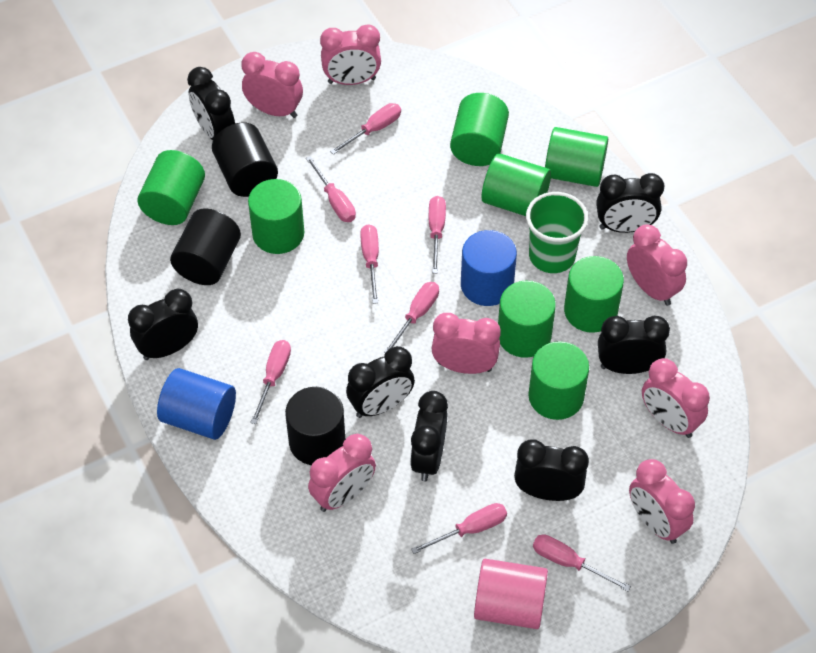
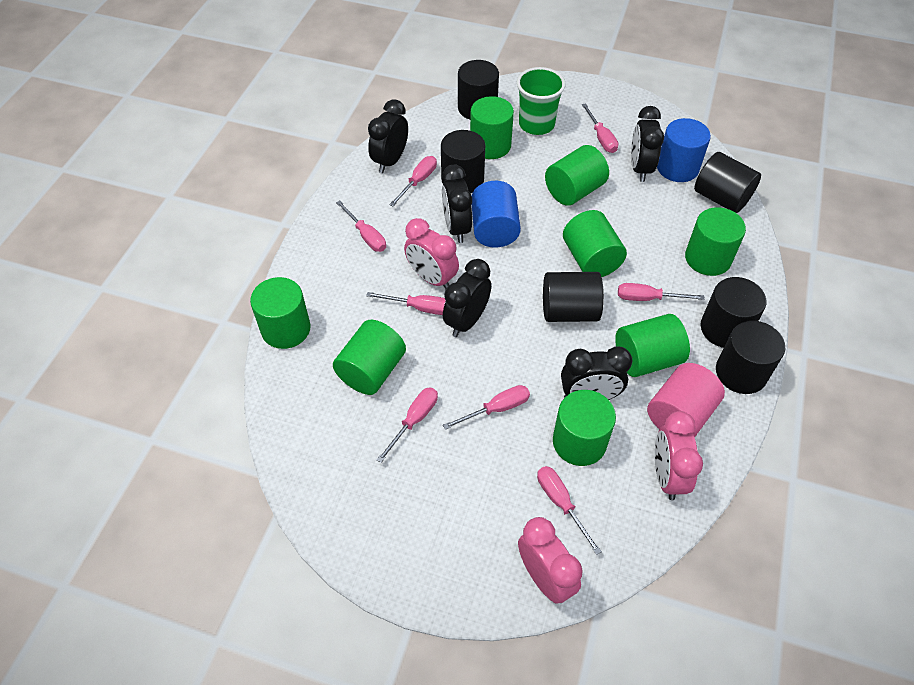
black clock: 7 -> 5
black cylinder: 3 -> 6
pink clock: 7 -> 3

